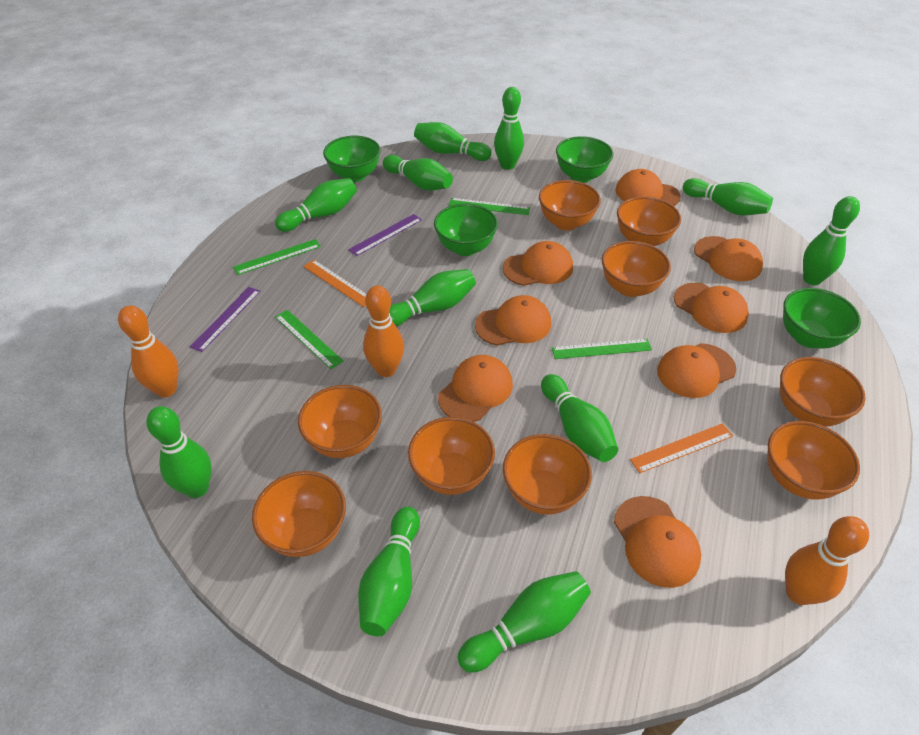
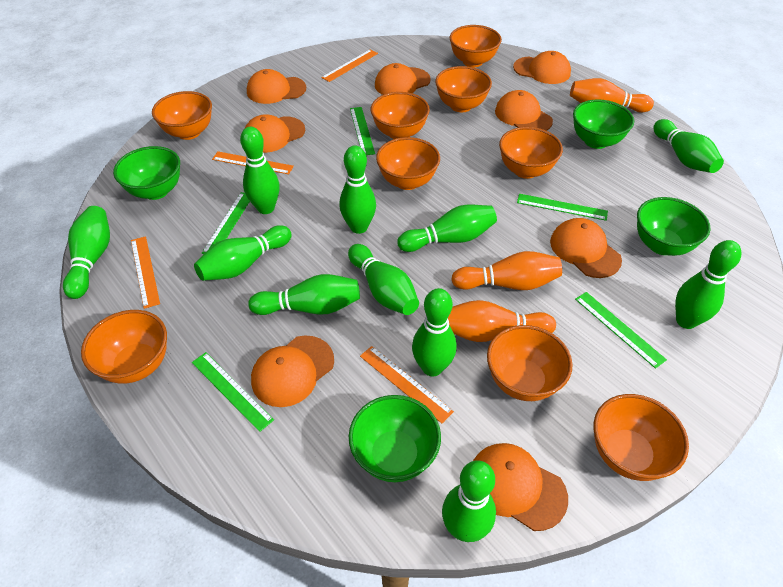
green ruler: 4 -> 5
orange ruler: 2 -> 4
purple ruler: 2 -> 0

